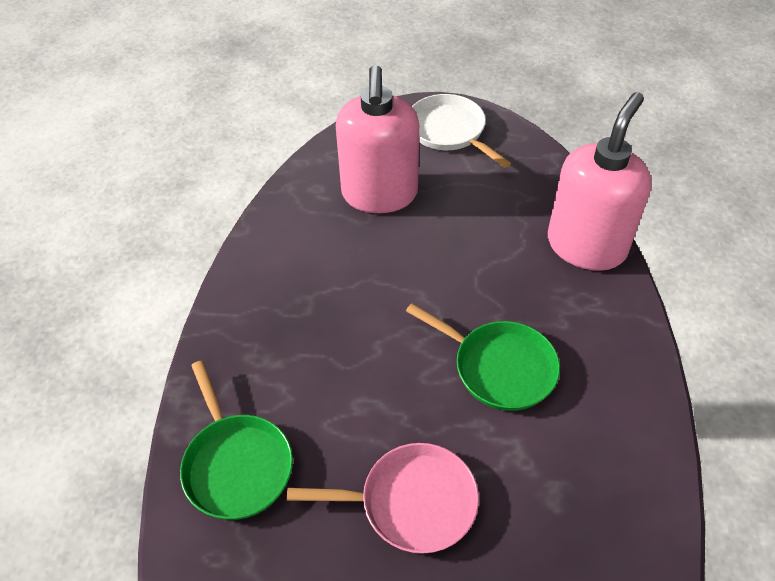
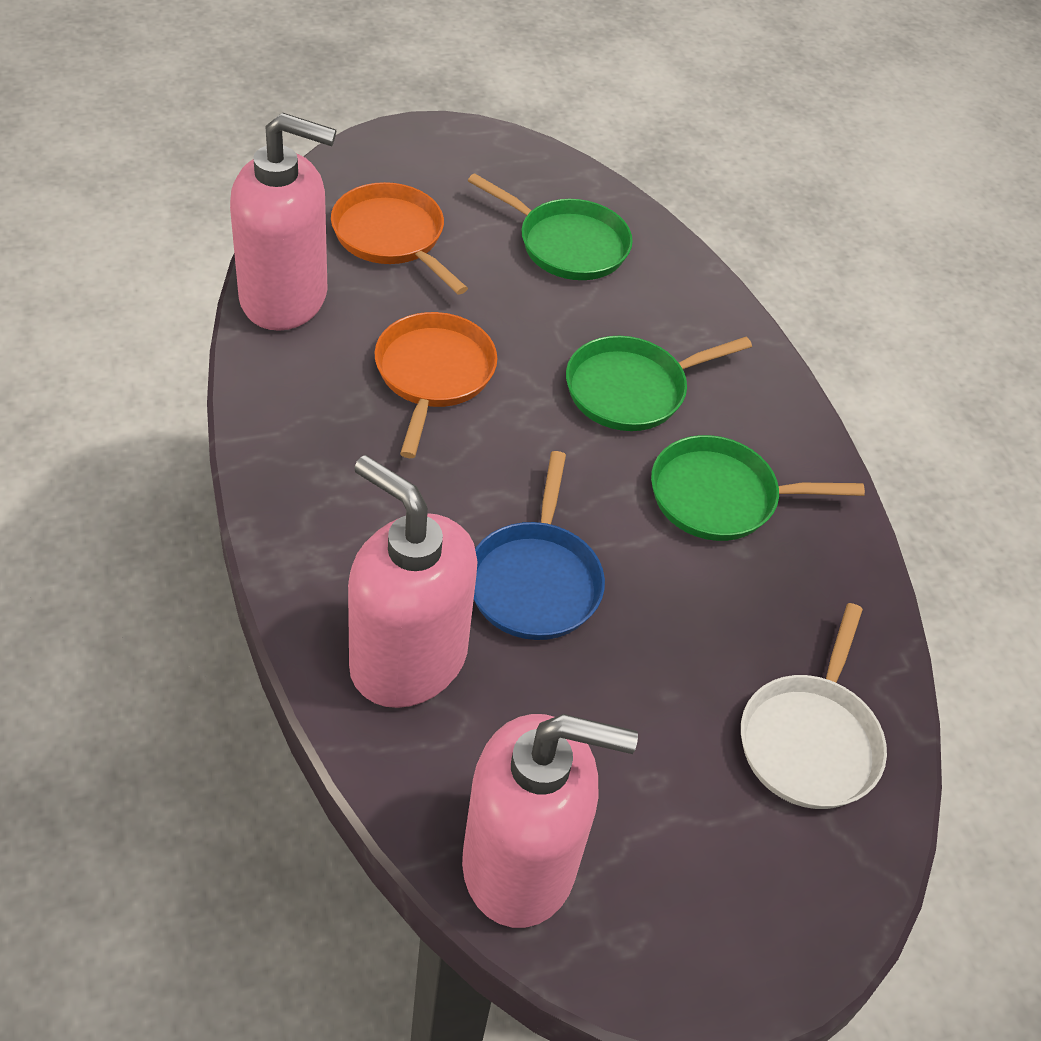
blue pan: 0 -> 1
green pan: 2 -> 3
orange pan: 0 -> 2
pink pan: 1 -> 0
pink soap dispenser: 2 -> 3

